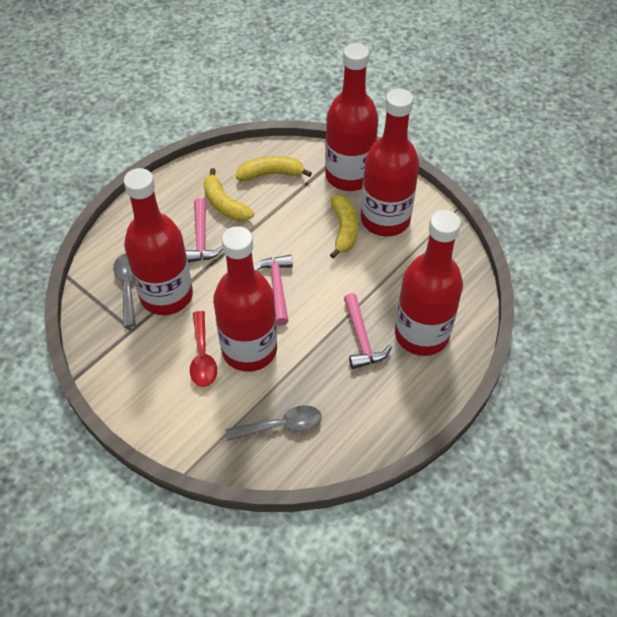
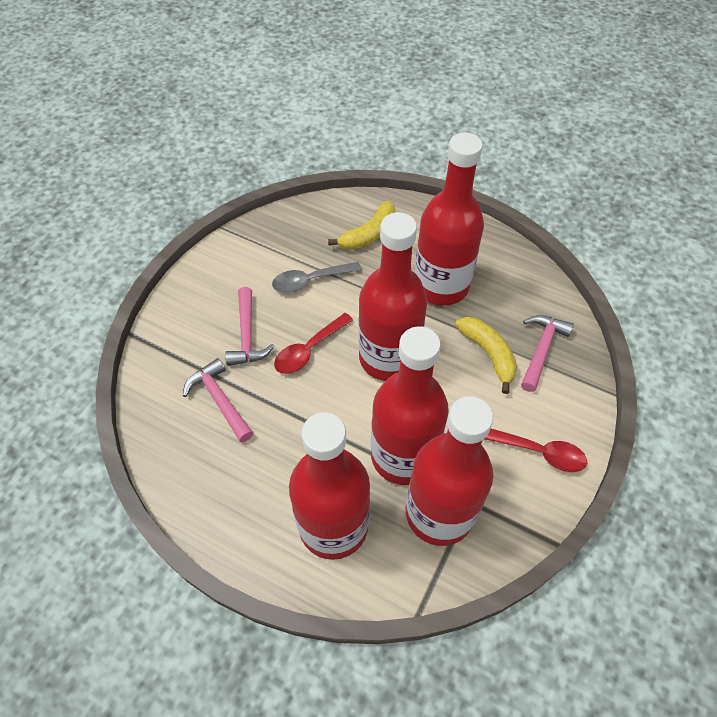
grey spoon: 2 -> 1
red spoon: 1 -> 2
yellow banana: 3 -> 2

